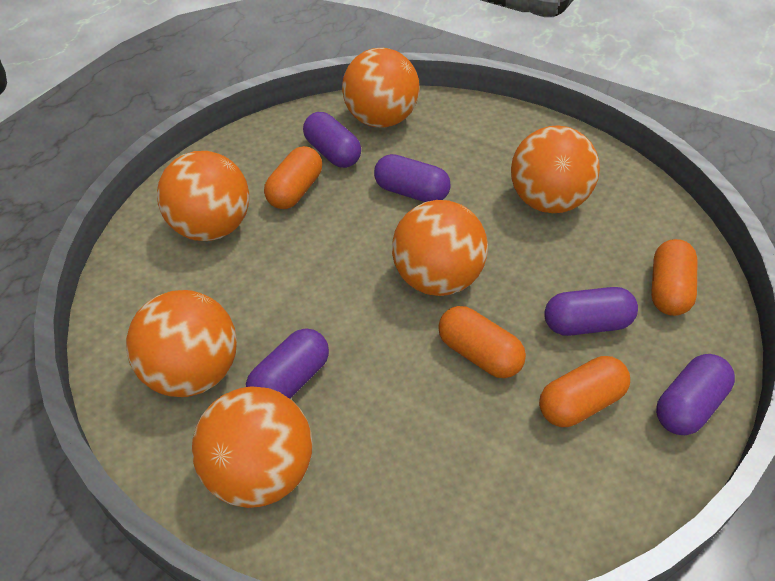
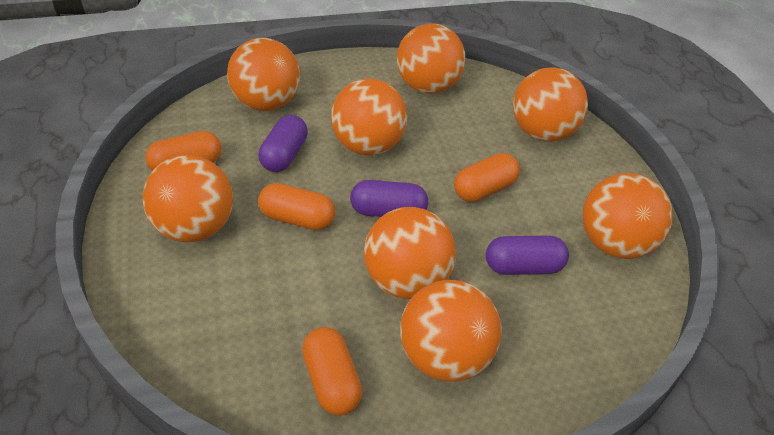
orange ball: 6 -> 8
purple capsule: 5 -> 3

